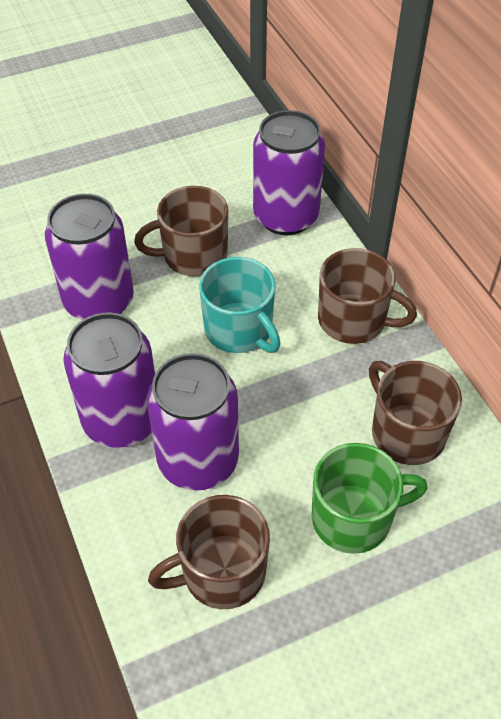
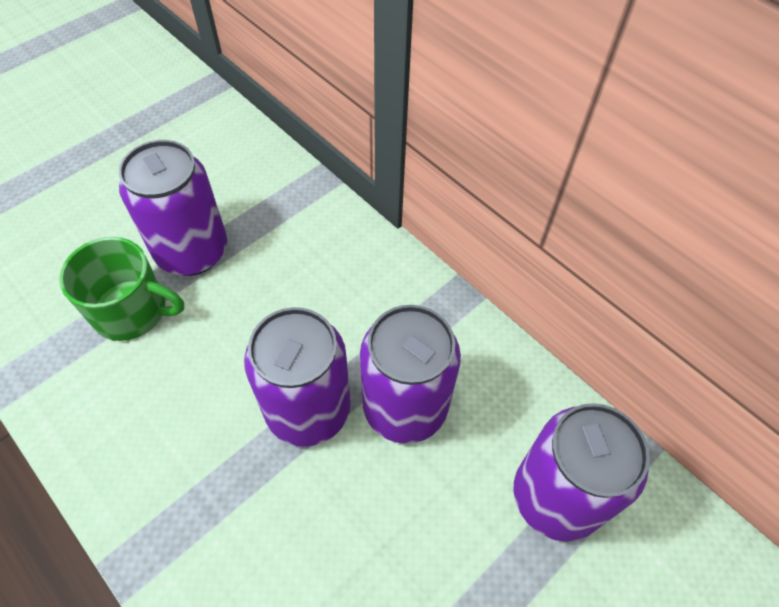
brown mug: 4 -> 0
turquoise mug: 1 -> 0

